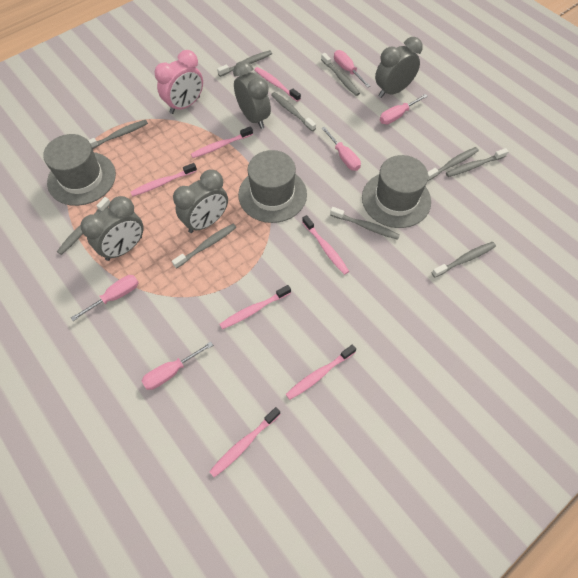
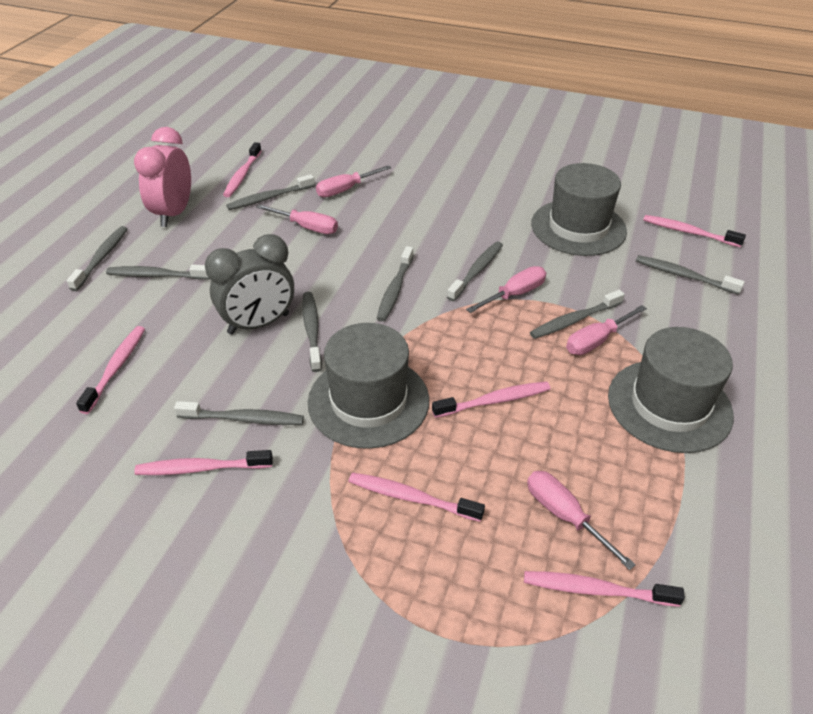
grey clock: 4 -> 1
grey toothbrush: 10 -> 9

